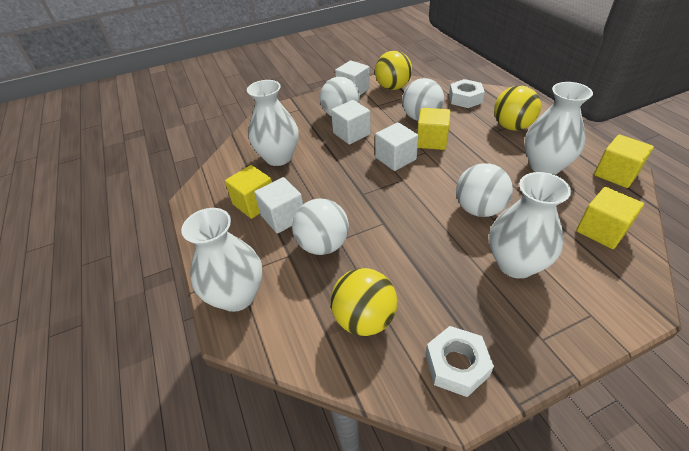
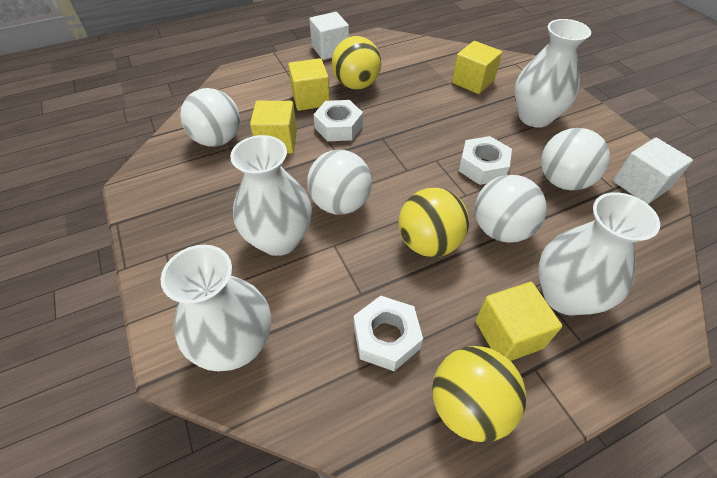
white cube: 4 -> 2
white nut: 2 -> 3

